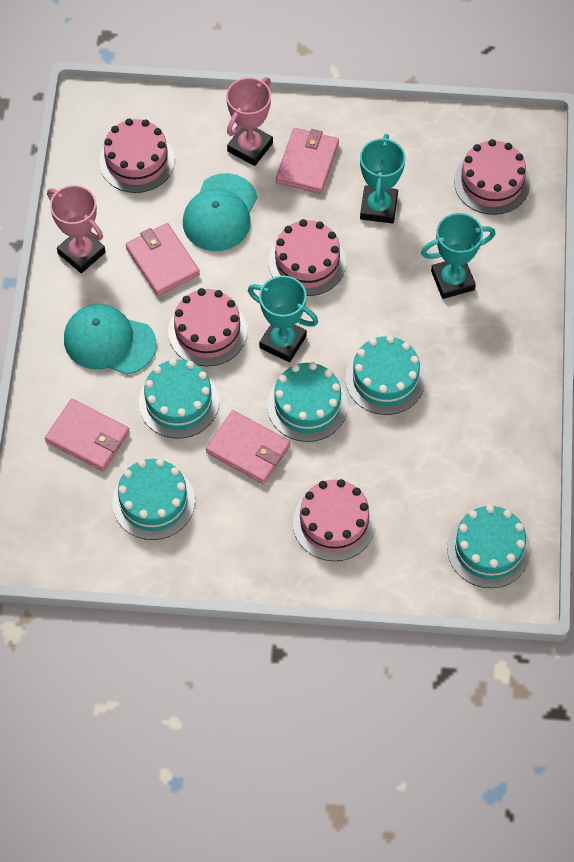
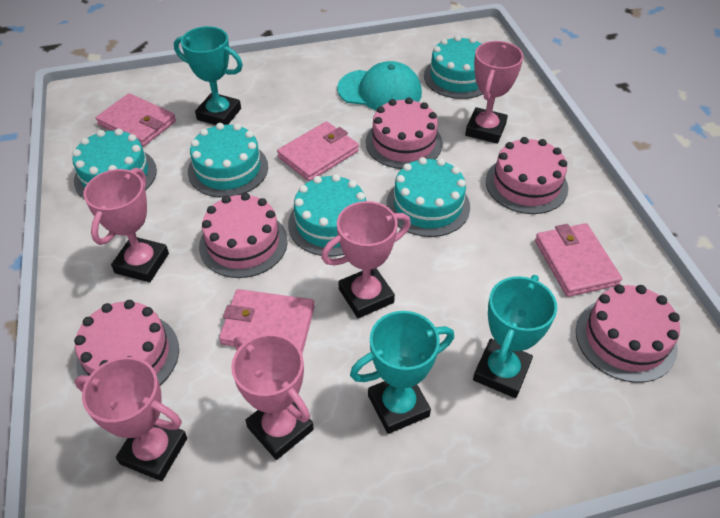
pink trophy: 2 -> 5
turquoise cap: 2 -> 1

